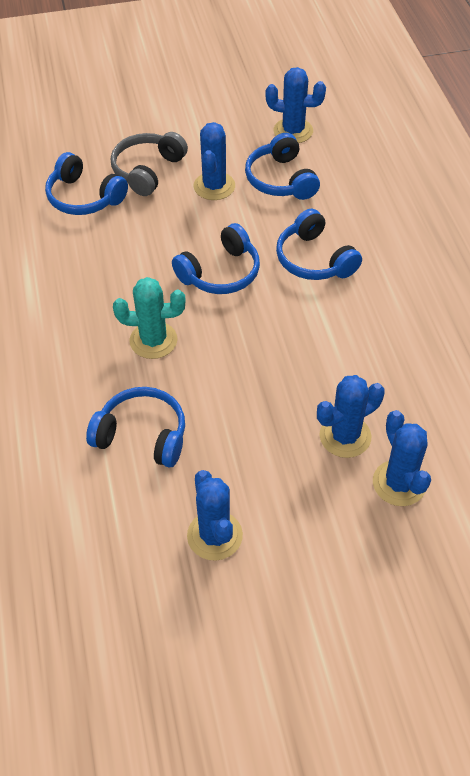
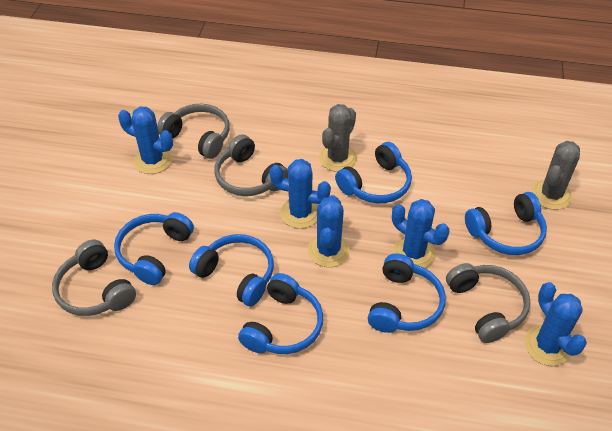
blue headphones: 5 -> 6
grey cactus: 0 -> 2
grey headphones: 1 -> 4
turquoise cactus: 1 -> 0

